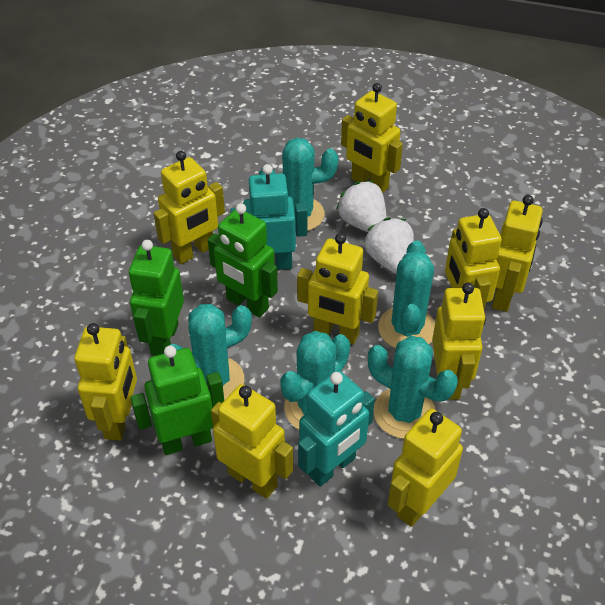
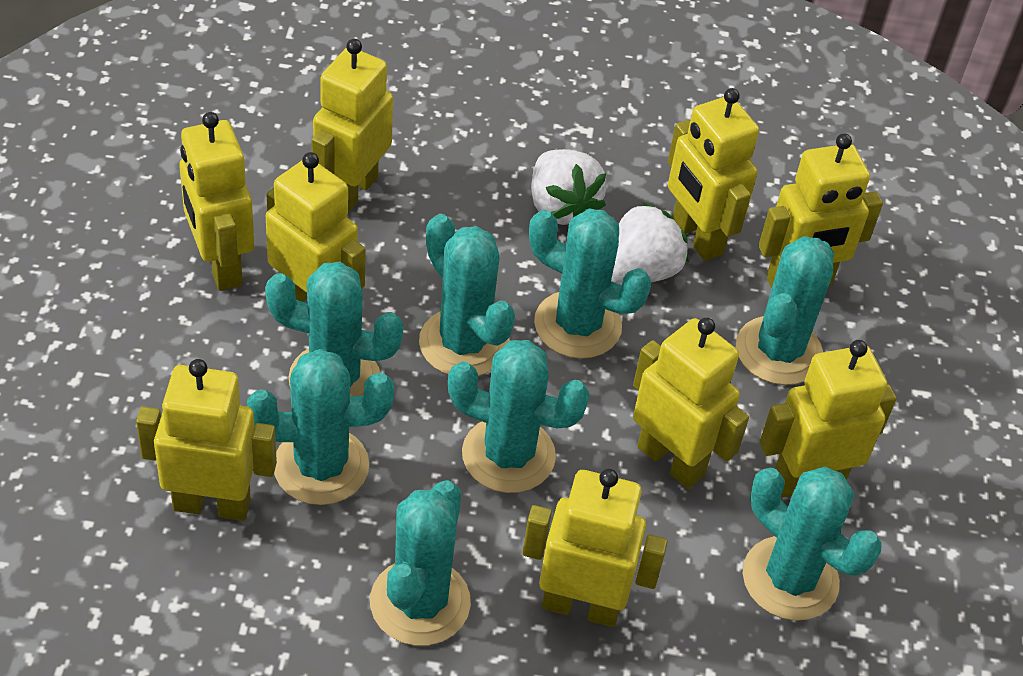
green robot: 3 -> 0
turquoise cactus: 5 -> 8
turquoise robot: 2 -> 0

